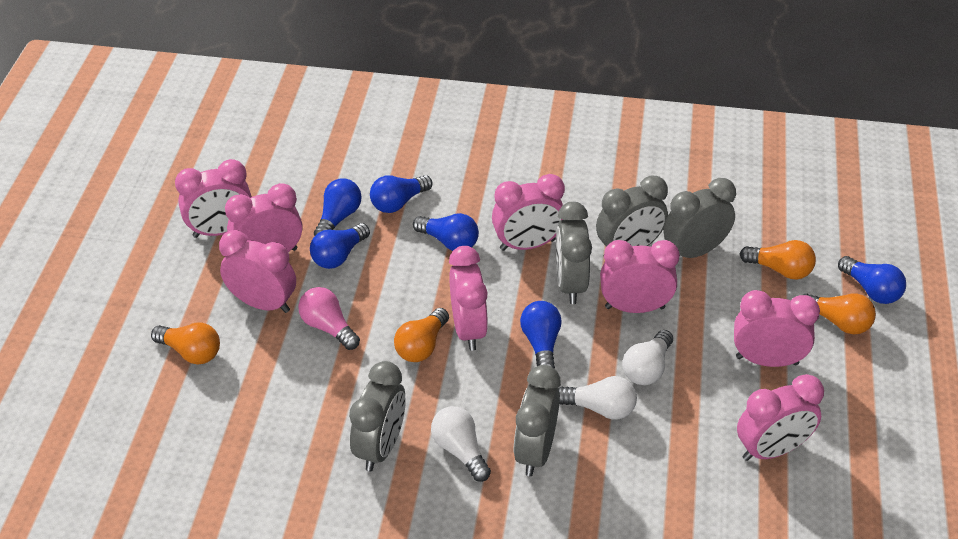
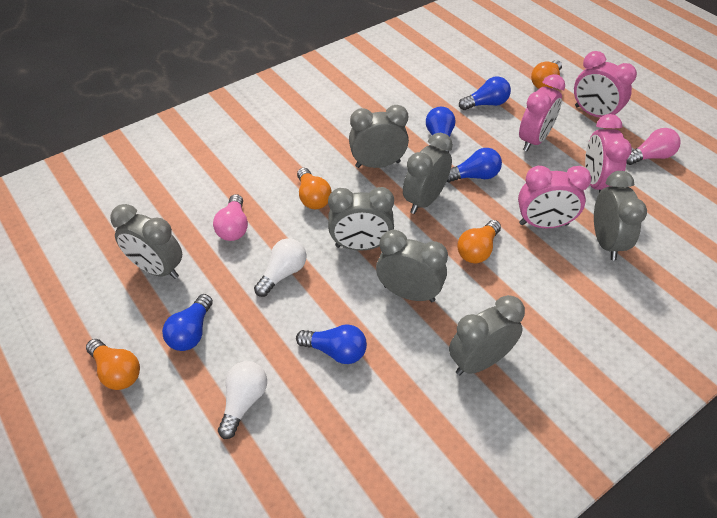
blue light bulb: 6 -> 5
grey clock: 5 -> 7
pink clock: 8 -> 4
pink light bulb: 1 -> 2
white light bulb: 3 -> 2

